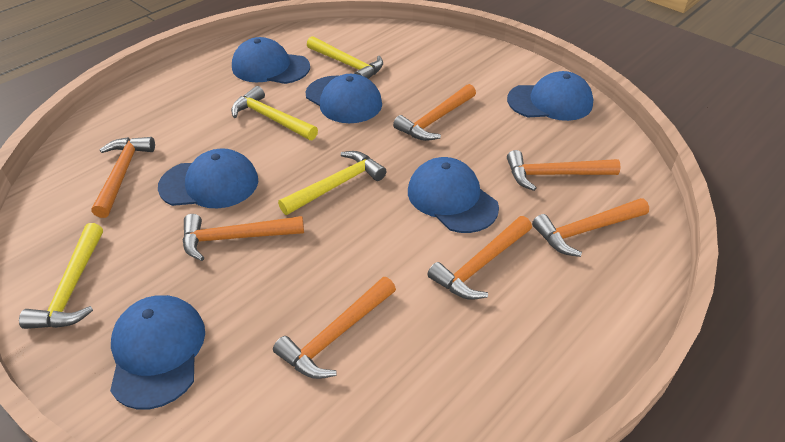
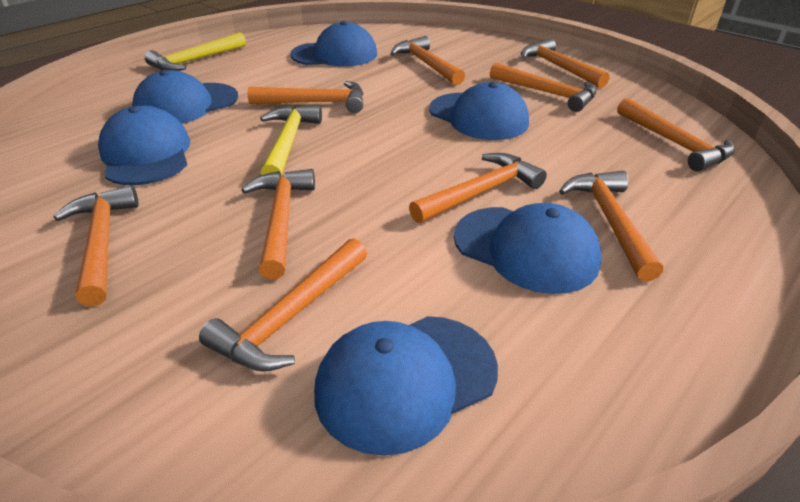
orange hammer: 7 -> 10
yellow hammer: 4 -> 2

